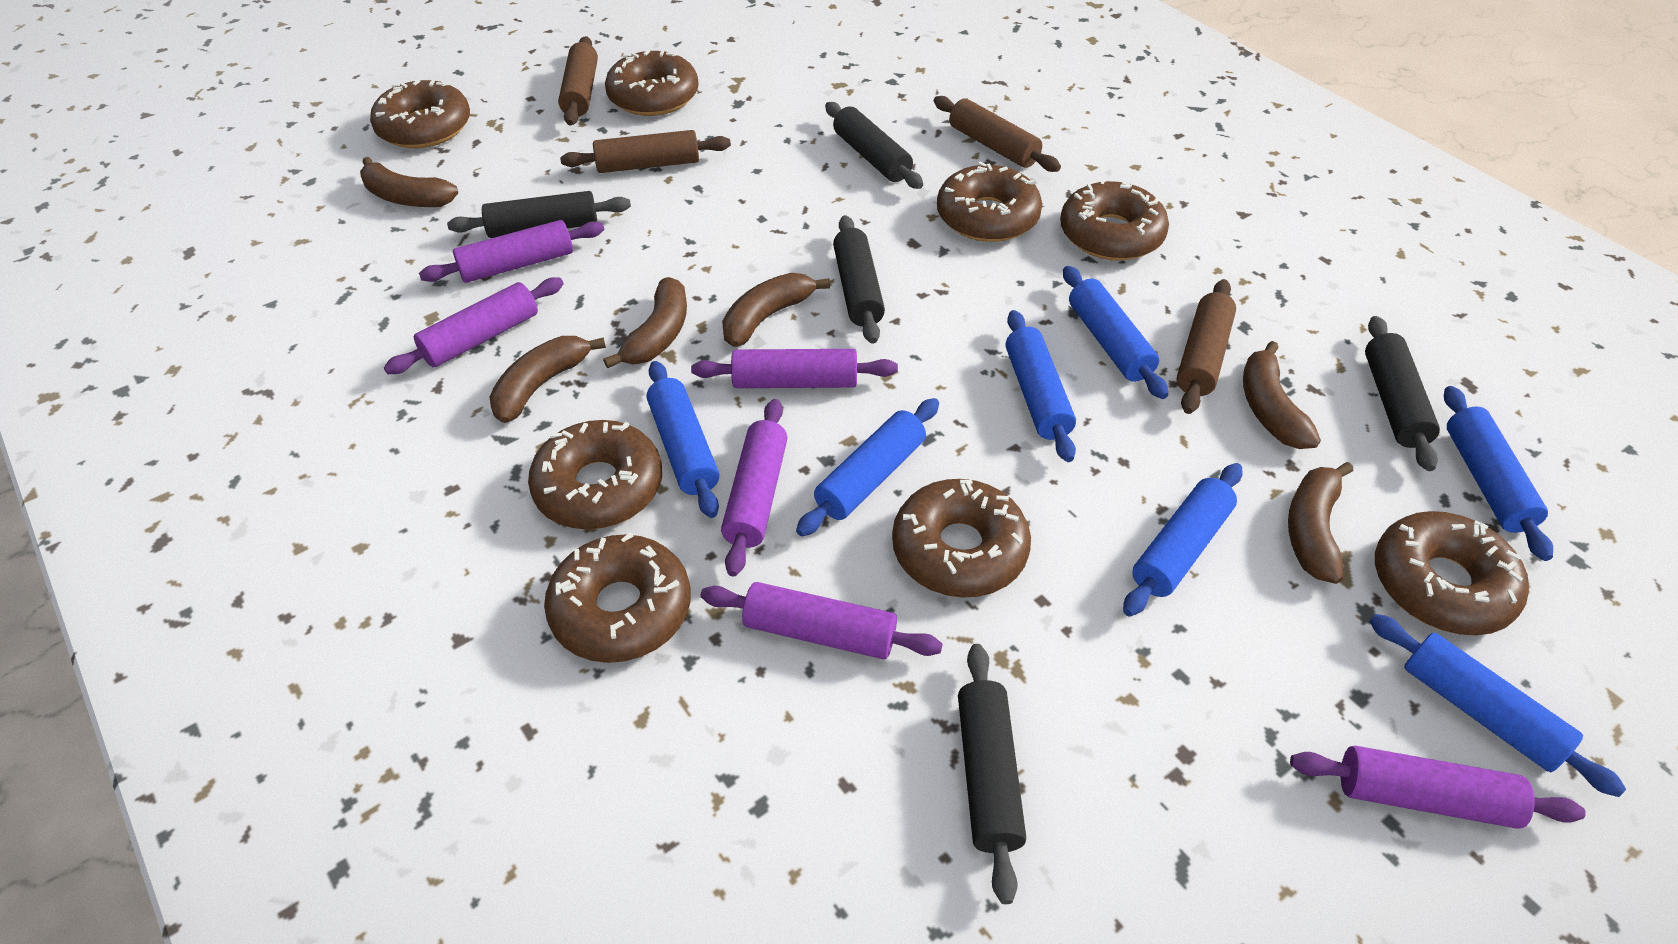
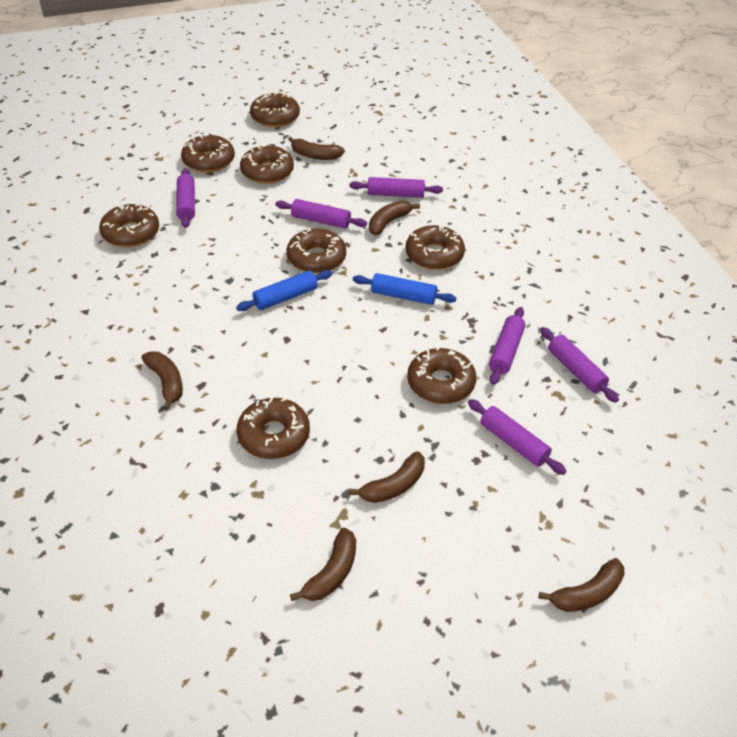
black rolling pin: 5 -> 0
blue rolling pin: 7 -> 2
brown rolling pin: 4 -> 0

